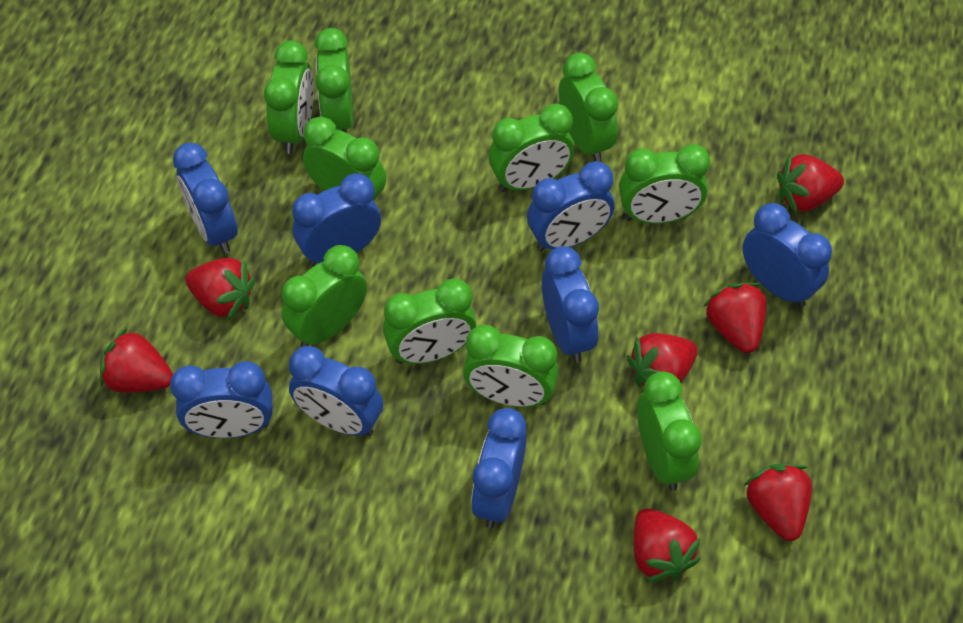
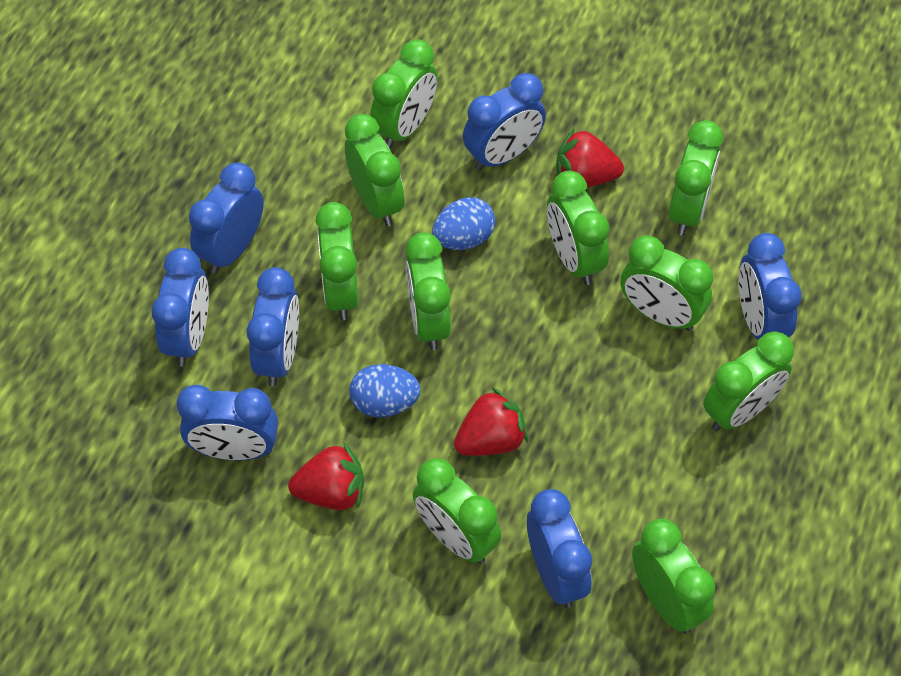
blue clock: 8 -> 7
blue egg: 0 -> 2
red strawberry: 7 -> 3

